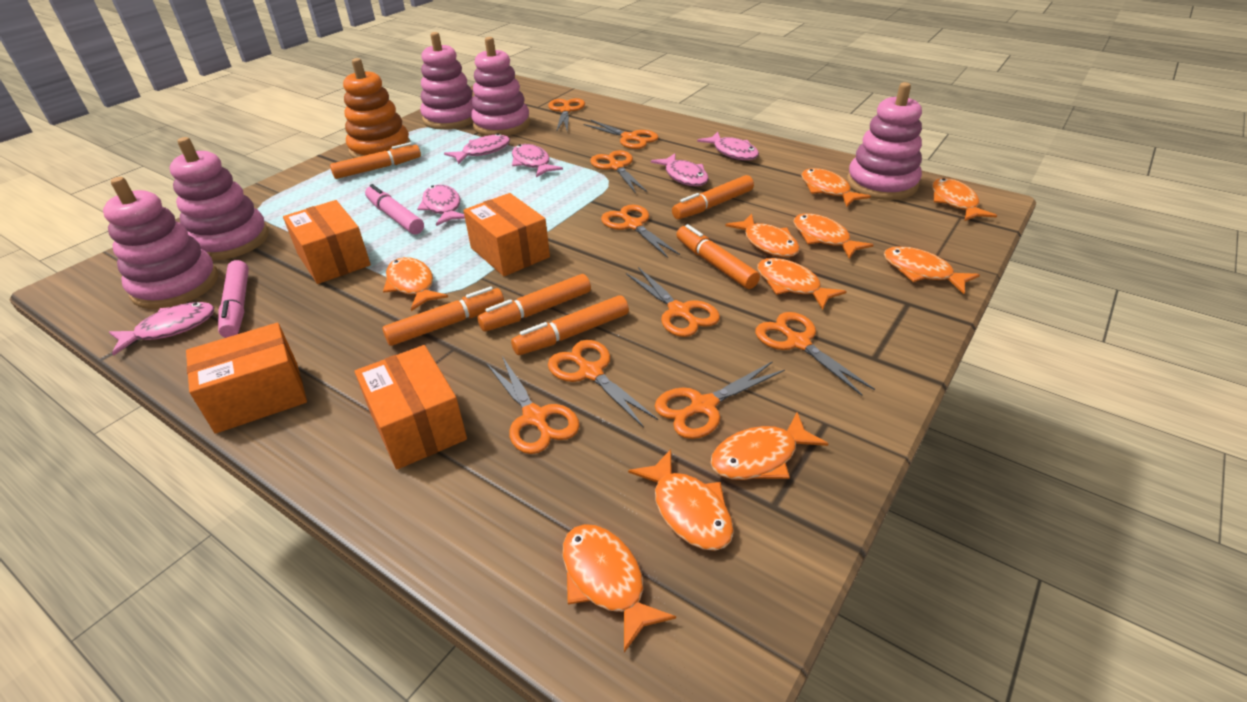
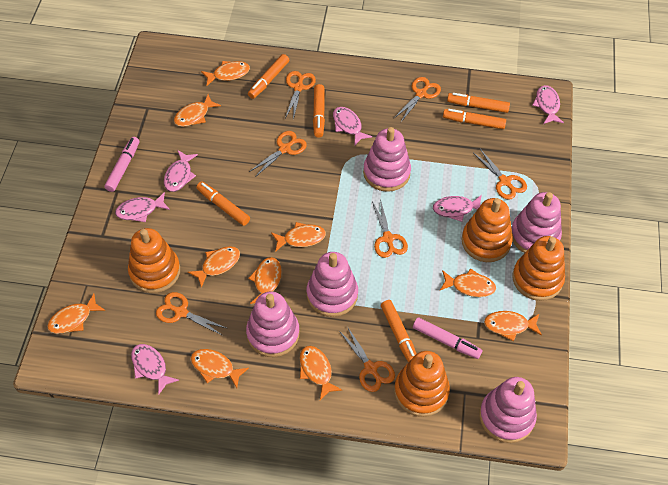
orange box: 4 -> 0
orange scissors: 9 -> 7
orange stacking toy: 1 -> 4

